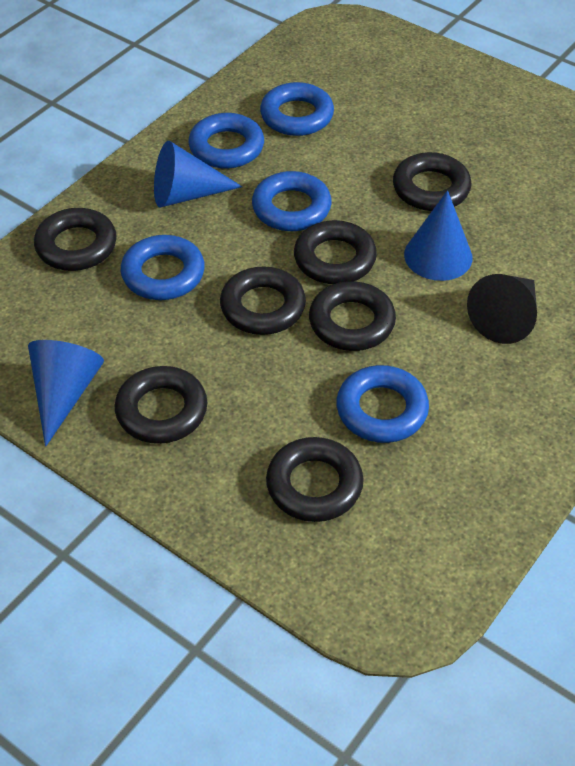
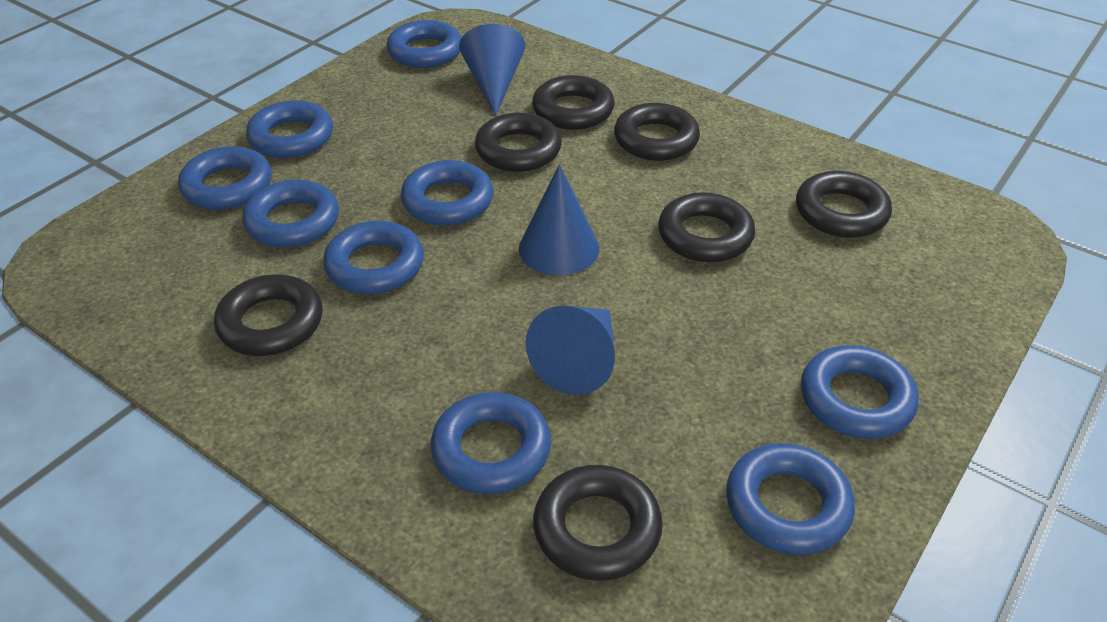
black cone: 1 -> 0
blue ring: 5 -> 9

